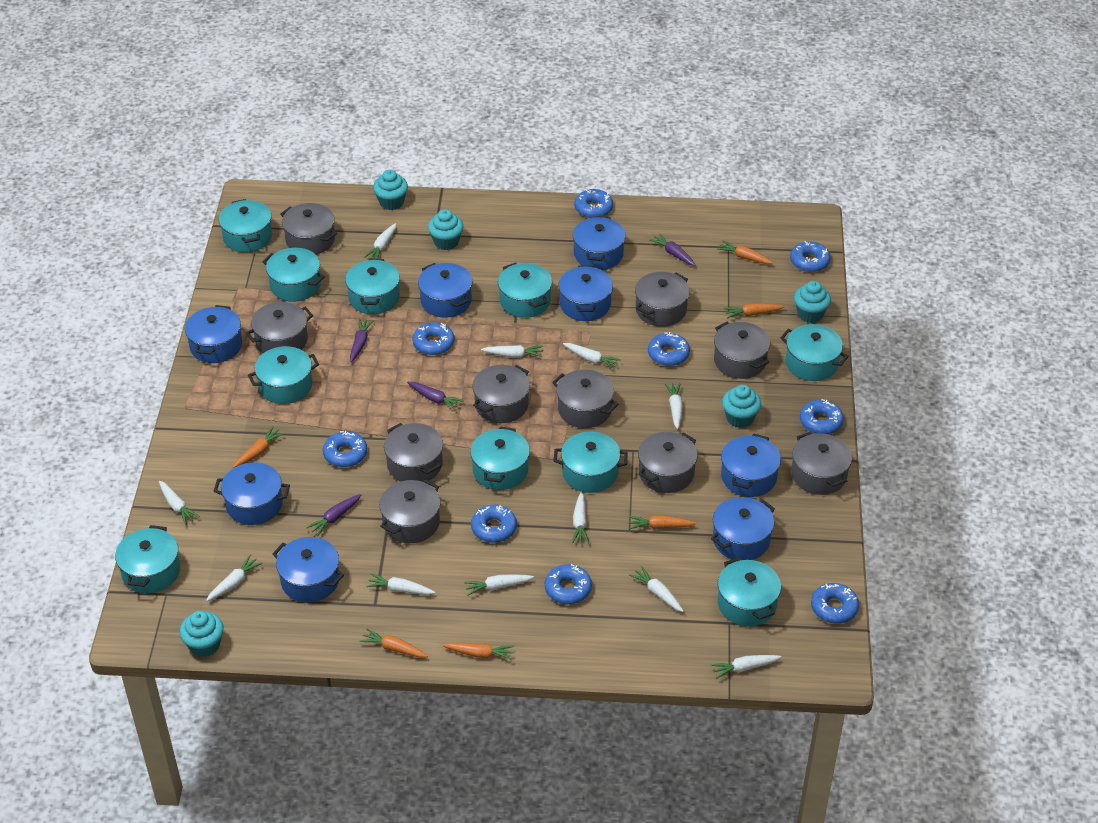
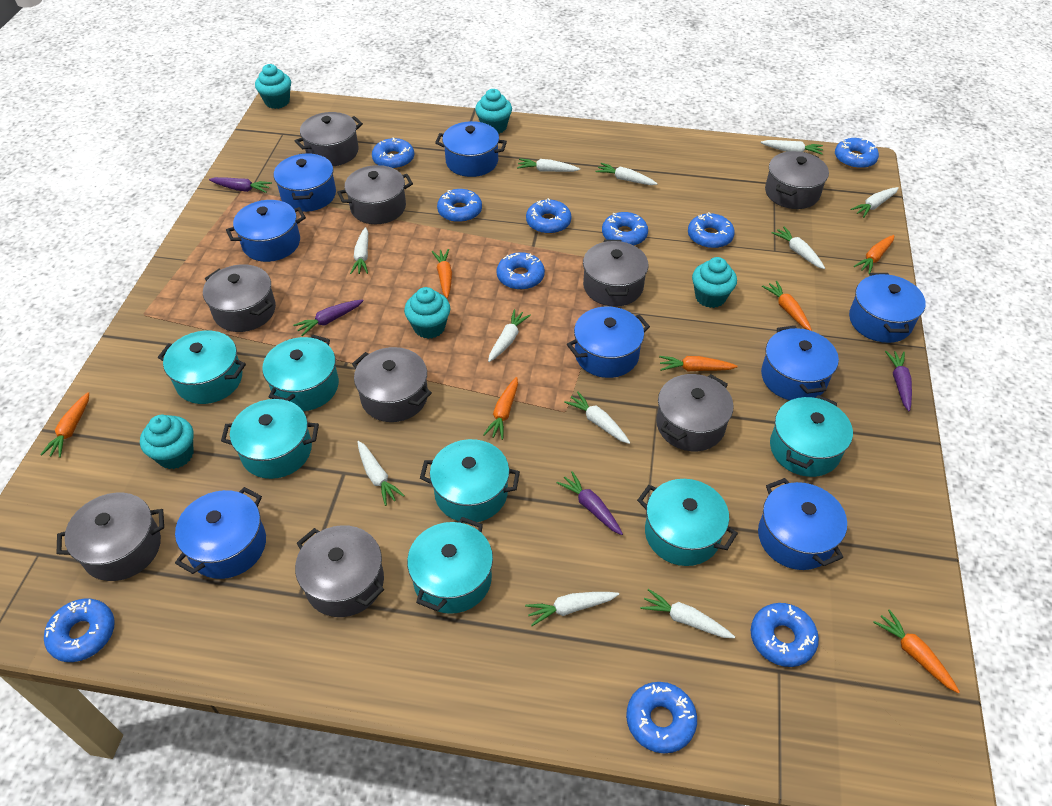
blue donut: 9 -> 10
grey pot: 10 -> 9
orange carrot: 6 -> 7
turquoise pot: 10 -> 7

